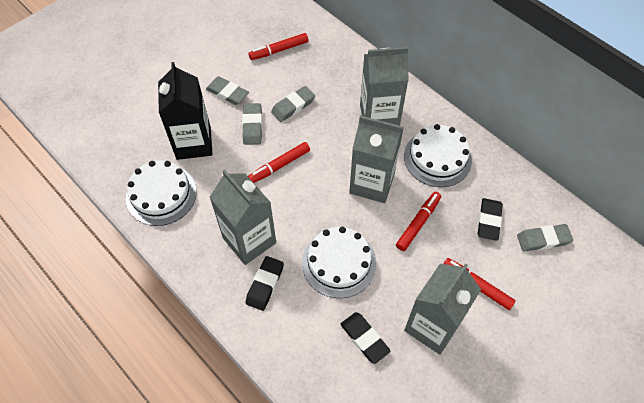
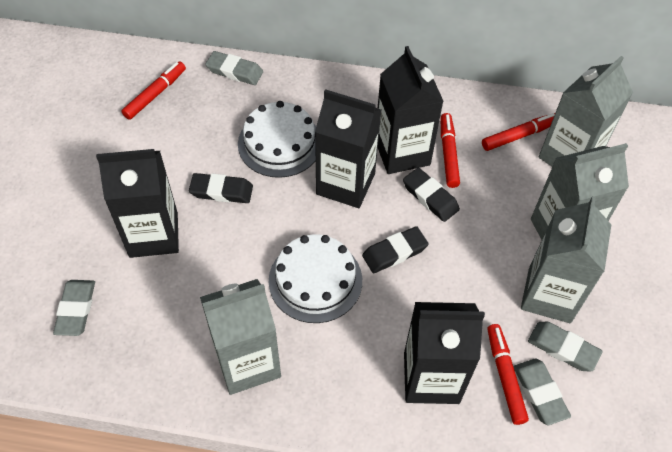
black carton: 1 -> 4
white cake: 3 -> 2

